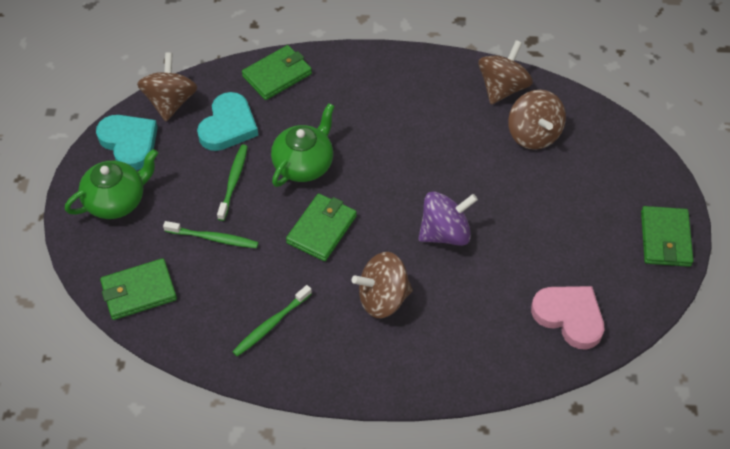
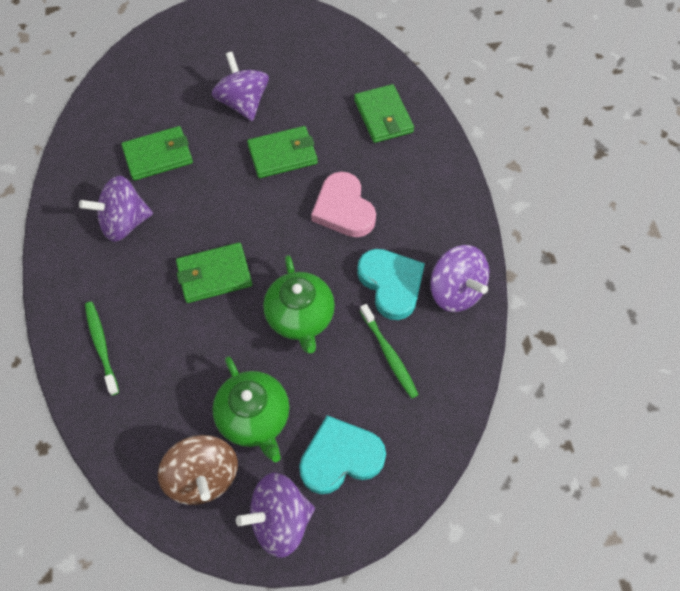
brown spinning top: 4 -> 1
green toothbrush: 3 -> 2
purple spinning top: 1 -> 4

